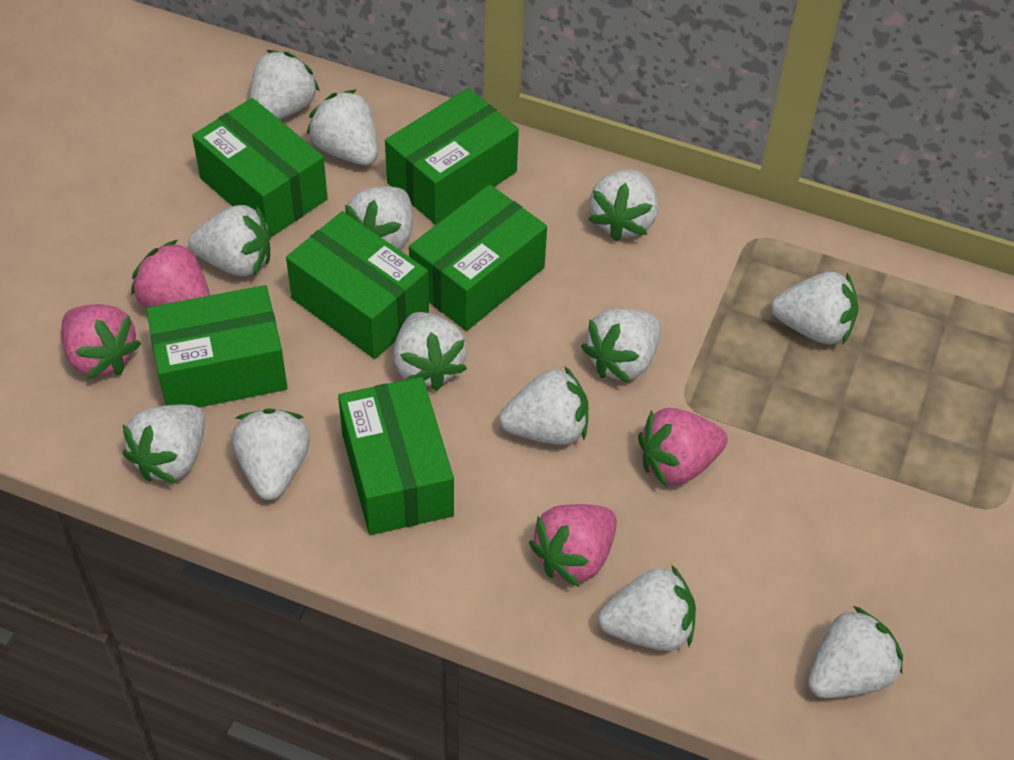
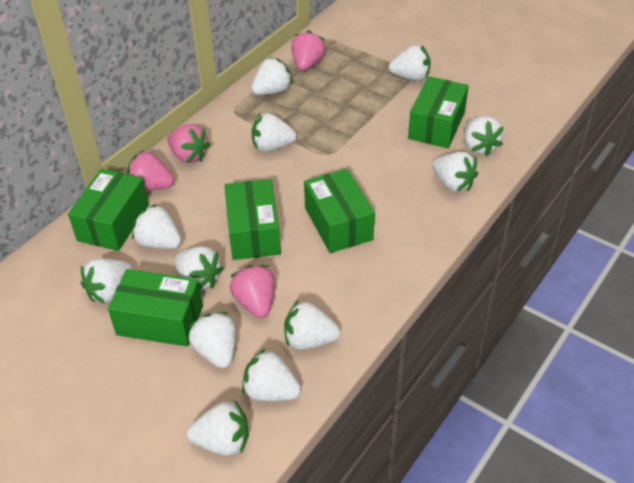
green box: 6 -> 5
white strawberry: 13 -> 12

